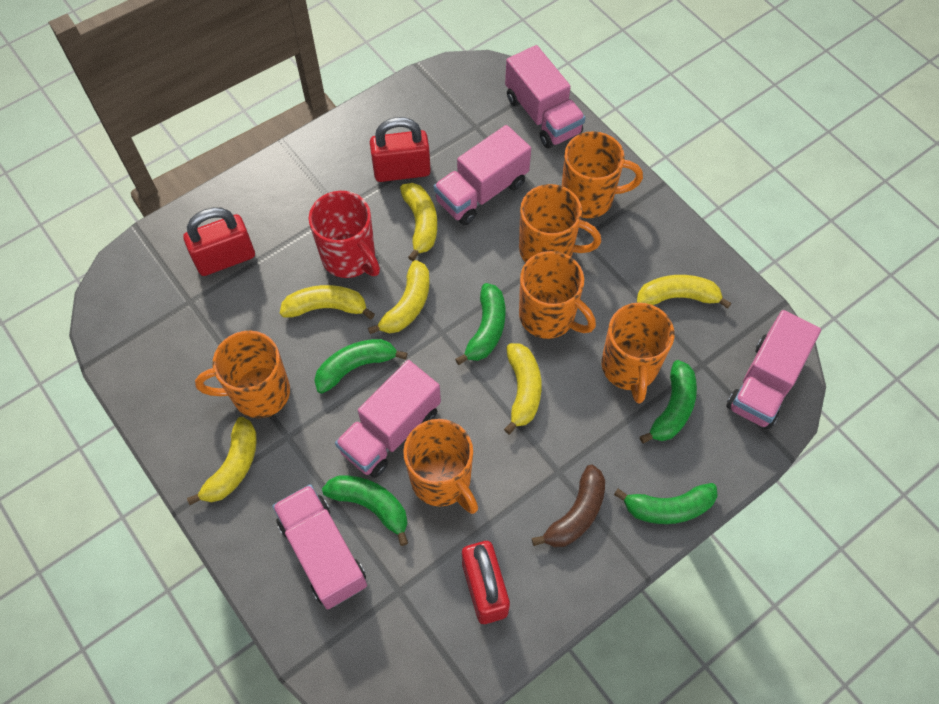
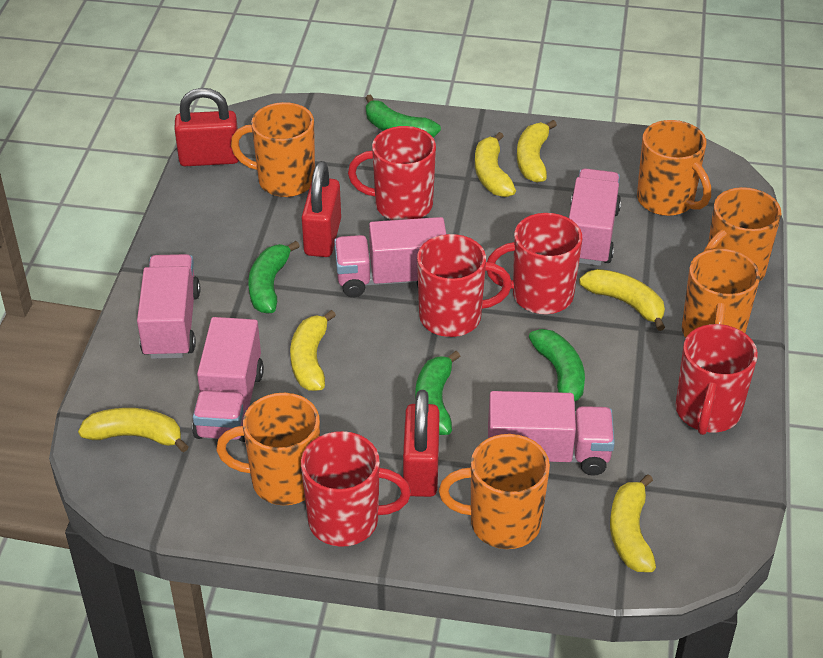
brown banana: 1 -> 0
green banana: 5 -> 4
red mug: 1 -> 5

